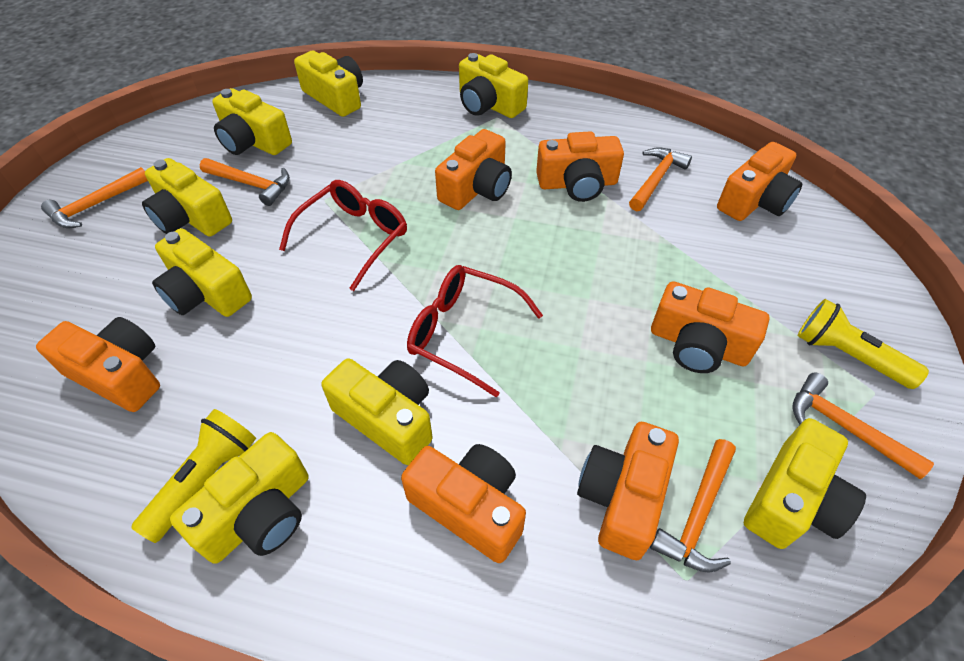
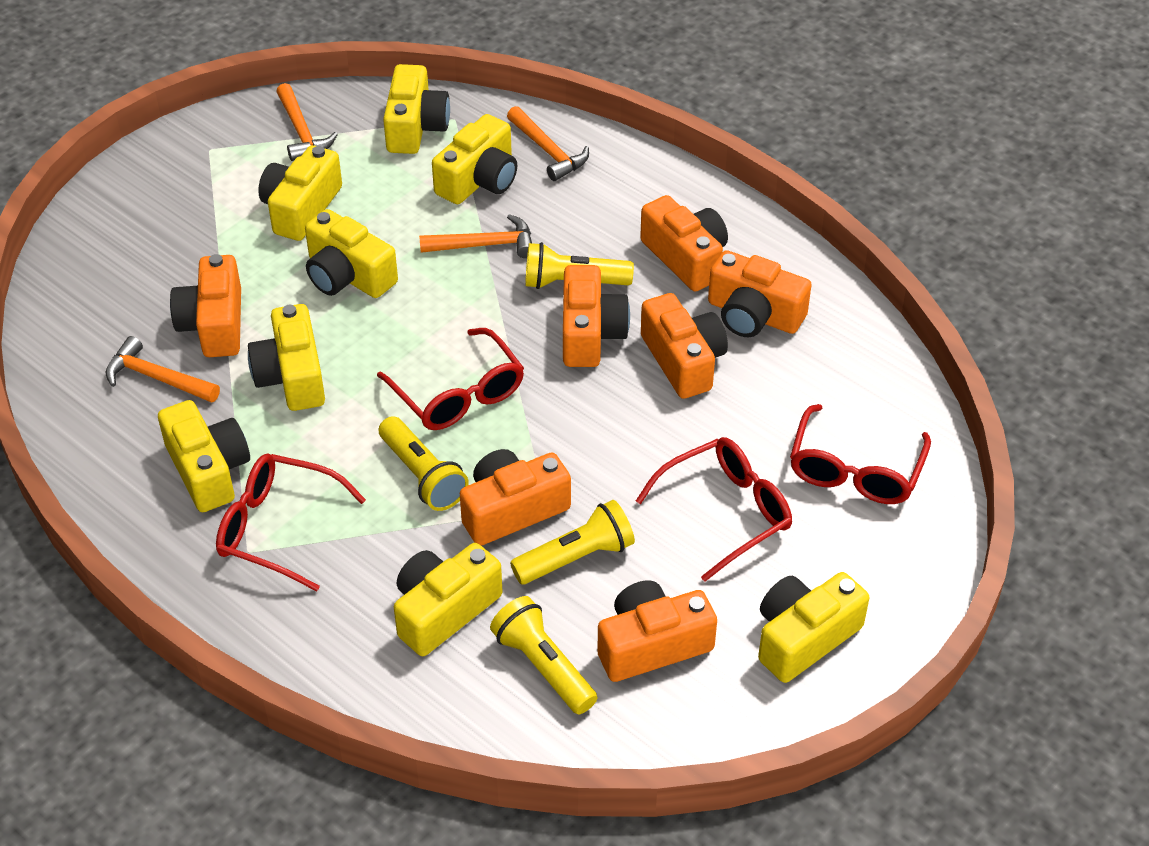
orange hammer: 5 -> 4
red glasses: 2 -> 4
yellow flashlight: 2 -> 4

